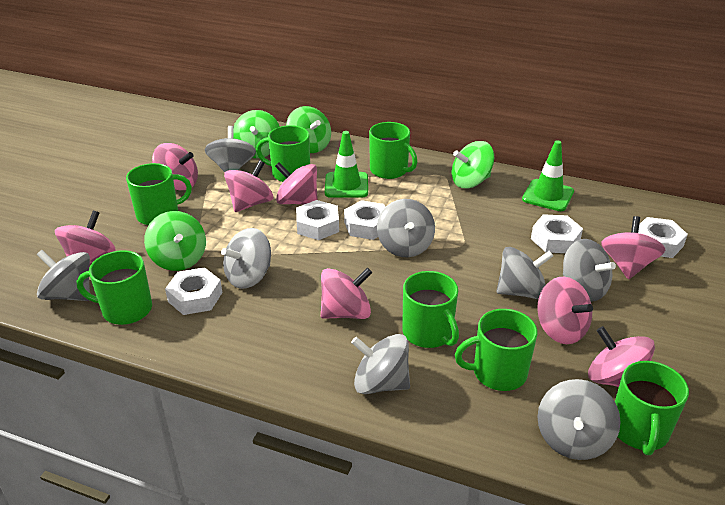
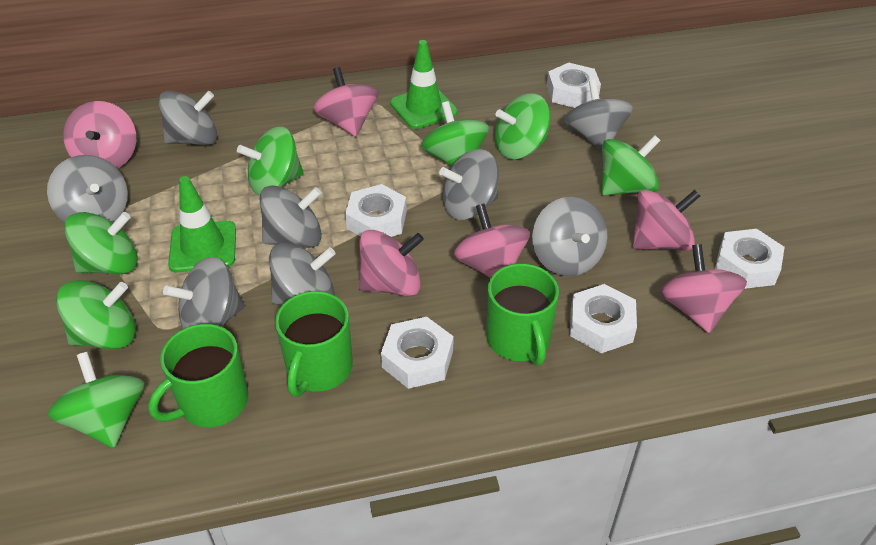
green mug: 7 -> 3
green spinning top: 4 -> 7
pink spinning top: 8 -> 6

